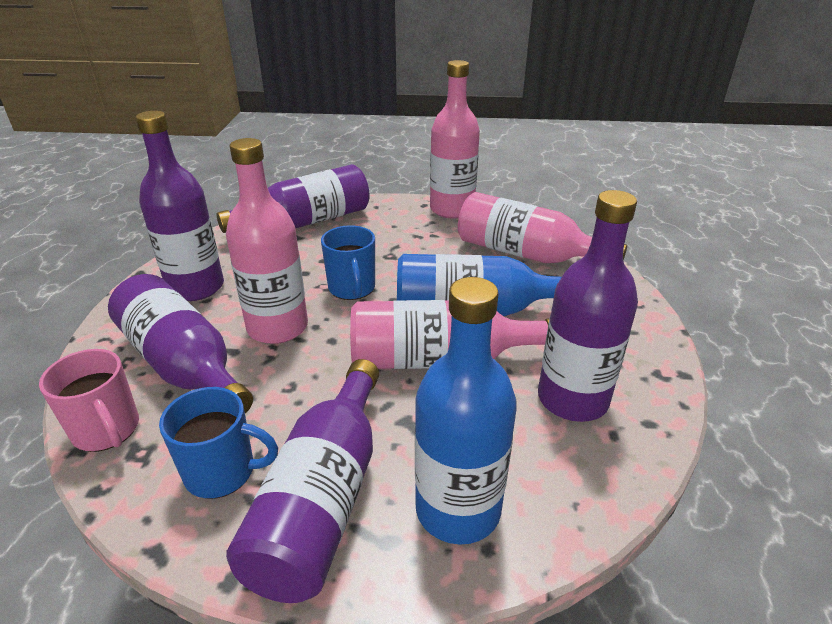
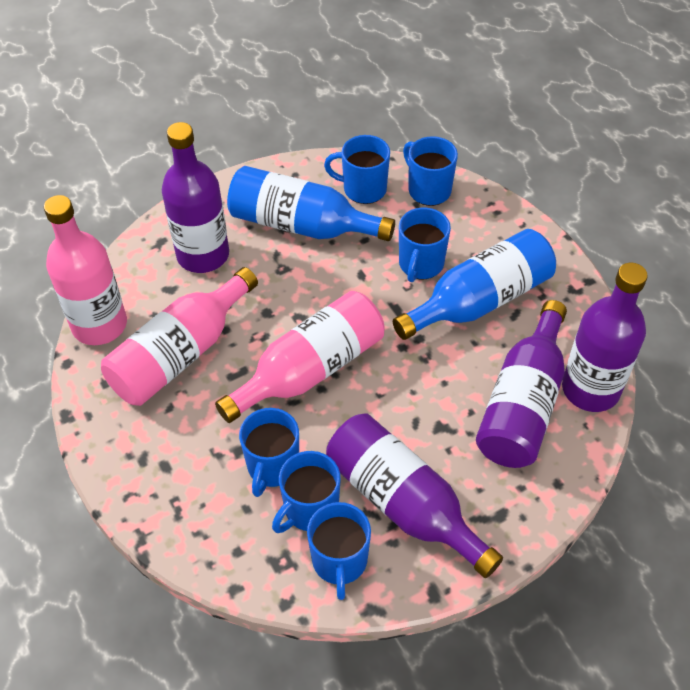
blue mug: 2 -> 6
pink bottle: 4 -> 3
pink mug: 1 -> 0
purple bottle: 5 -> 4

